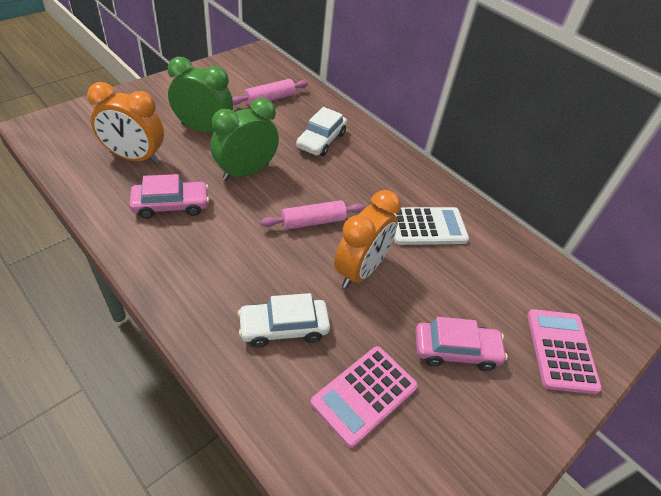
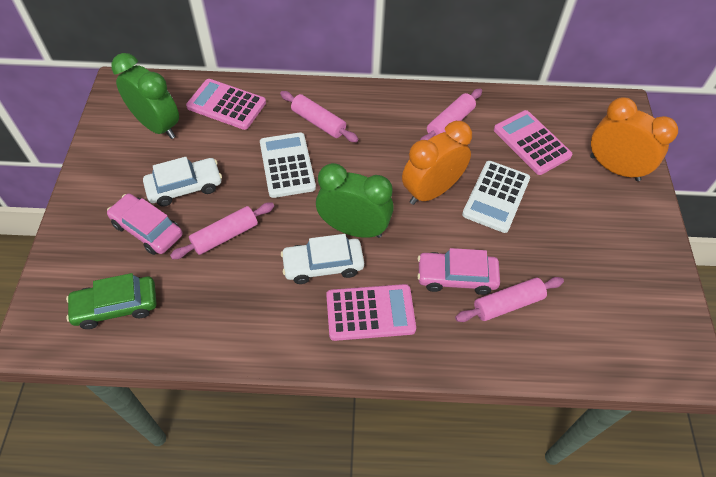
green car: 0 -> 1
pink calculator: 2 -> 3
pink rolling pin: 2 -> 4
white calculator: 1 -> 2

